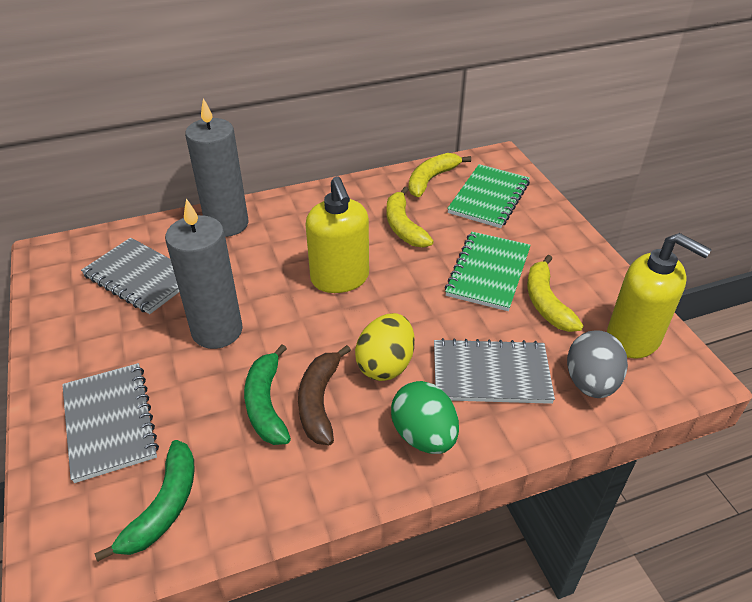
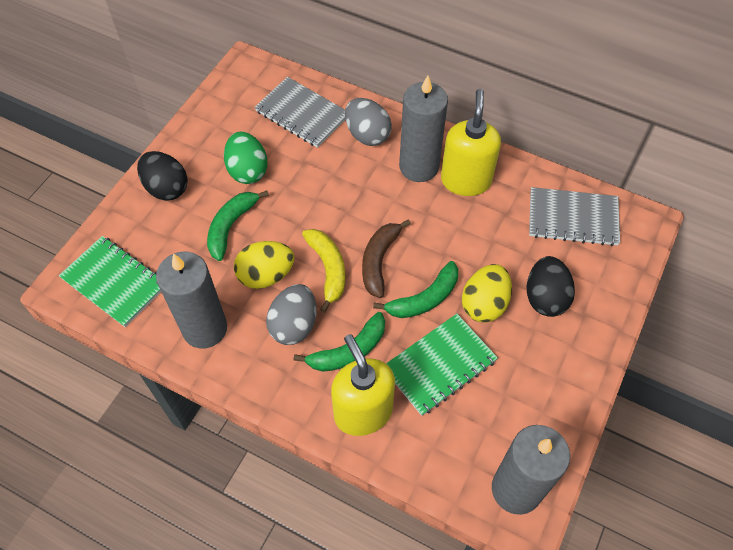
black egg: 0 -> 2
green banana: 2 -> 3
grey candle: 2 -> 3
grey egg: 1 -> 2
grey notebook: 3 -> 2
yellow banana: 3 -> 1
yellow egg: 1 -> 2

